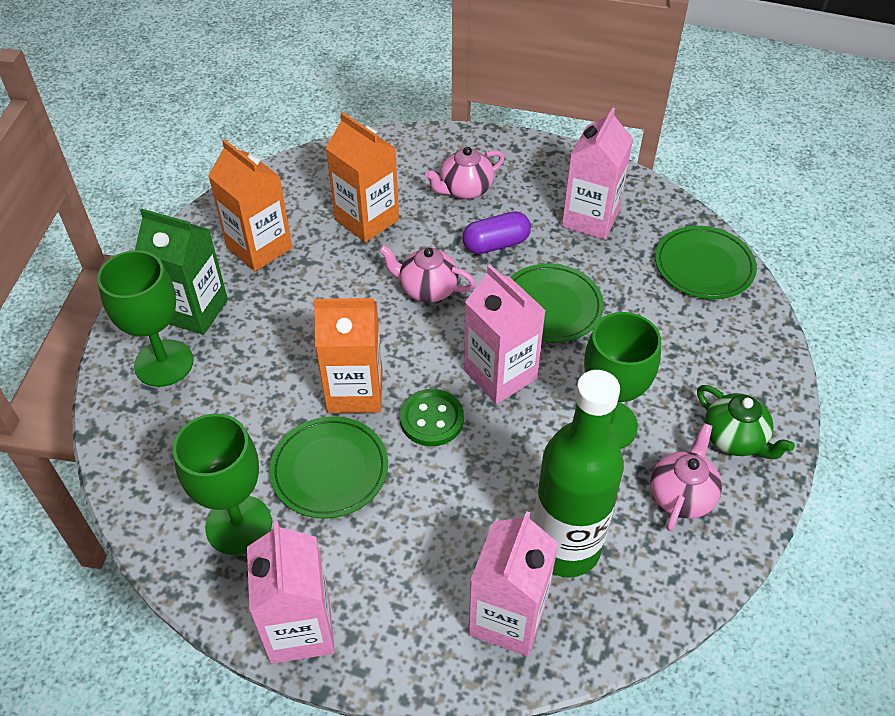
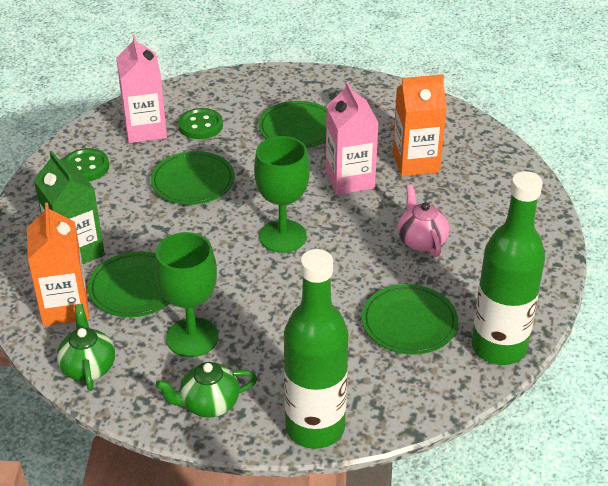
green bottle: 1 -> 2
green button: 1 -> 2
green goblet: 3 -> 2
green plate: 3 -> 4
green teapot: 1 -> 2
orange carton: 3 -> 2
pink carton: 4 -> 2
pink teapot: 3 -> 1
purple capsule: 1 -> 0

